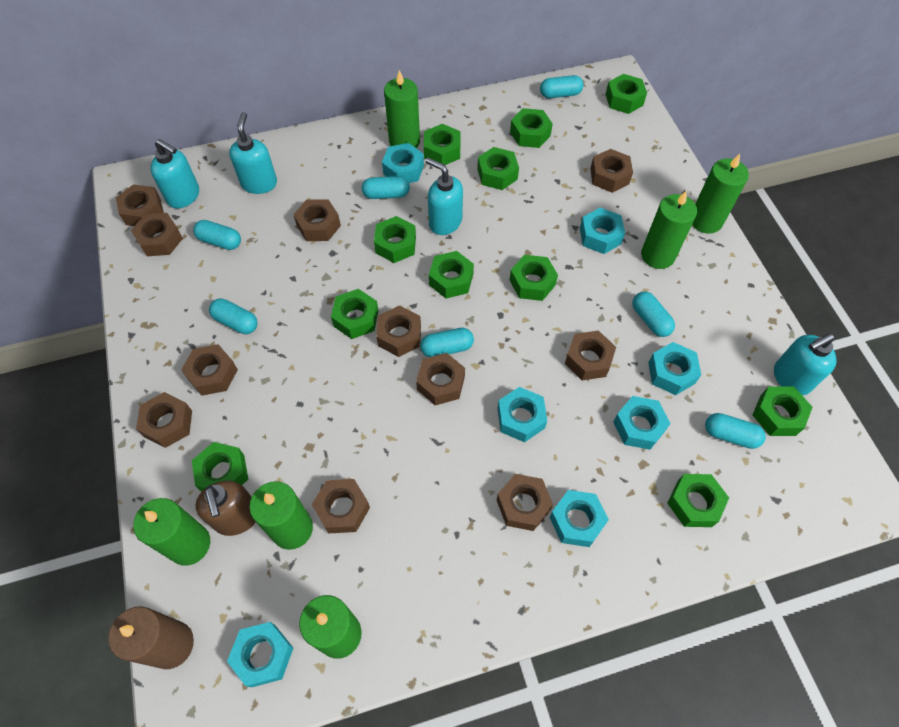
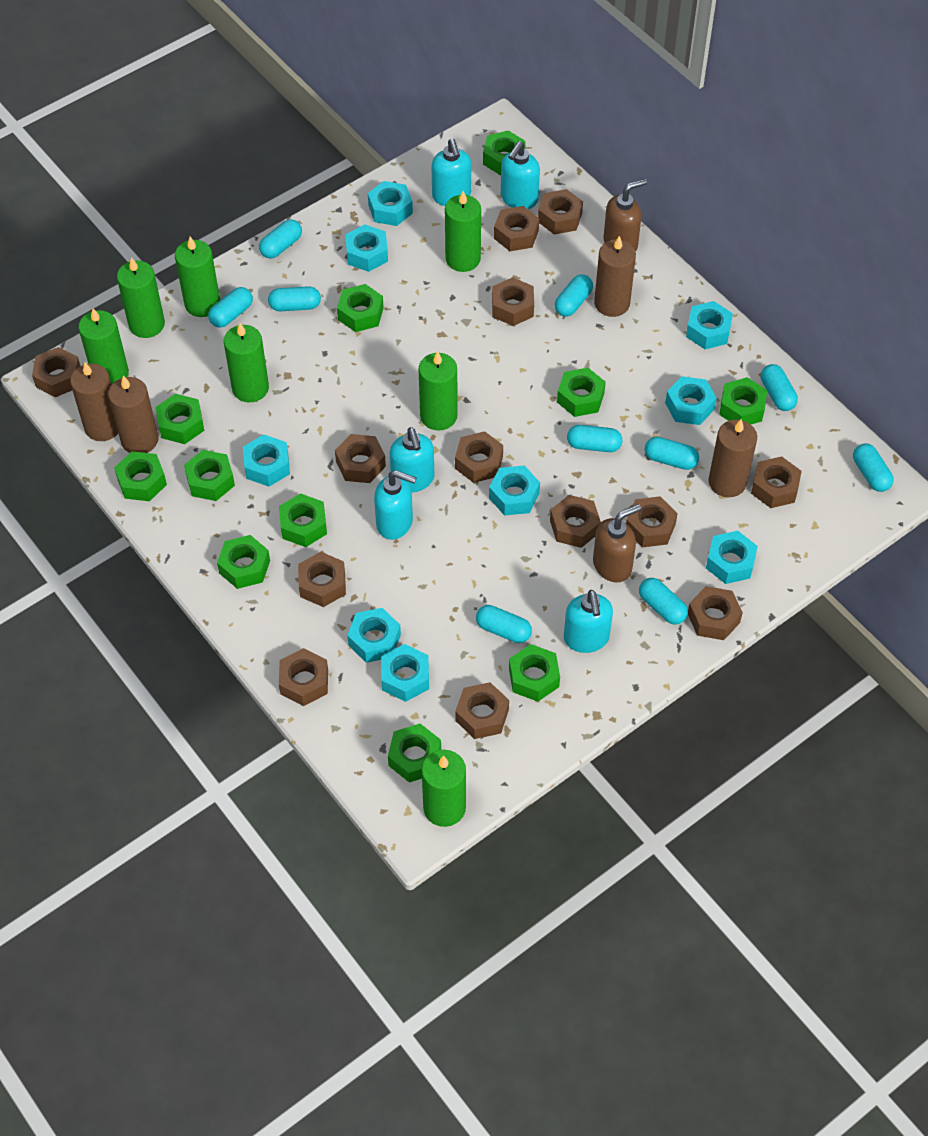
brown candle: 1 -> 4
brown nut: 11 -> 13
brown soap dispenser: 1 -> 2
green candle: 6 -> 7
turquoise capsule: 7 -> 10
turquoise nut: 7 -> 9
turquoise soap dispenser: 4 -> 5

